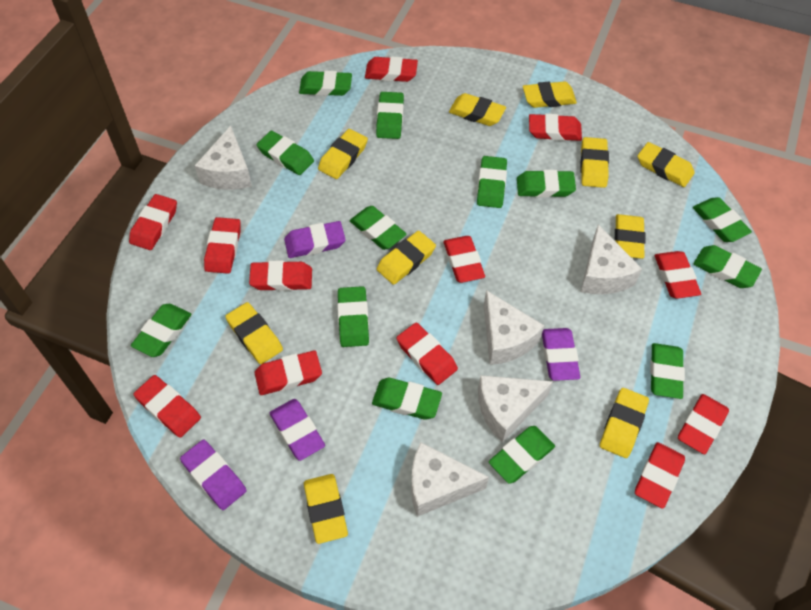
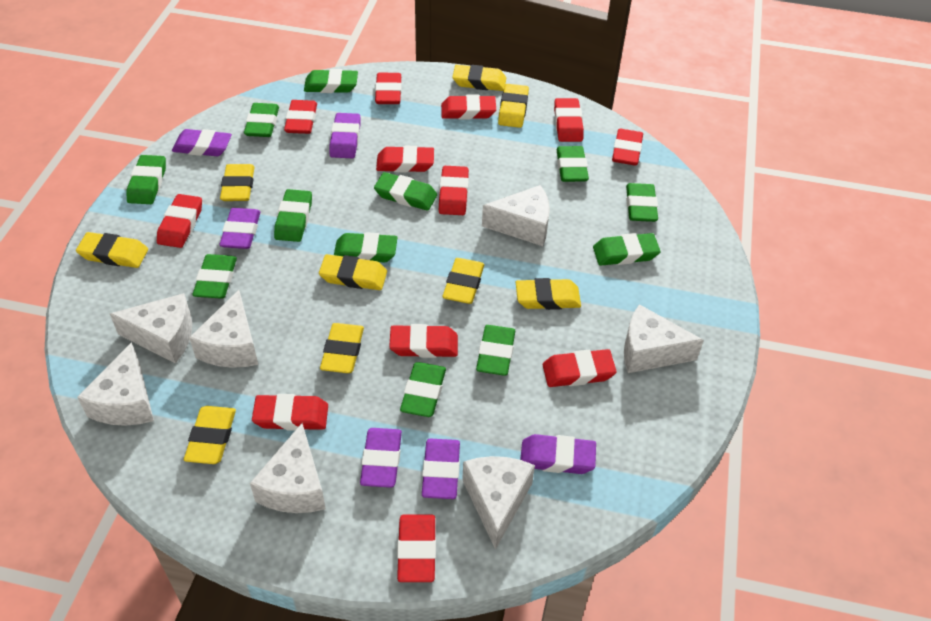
green eraser: 13 -> 12
purple eraser: 4 -> 6
white cheese: 5 -> 7
yellow eraser: 10 -> 9

